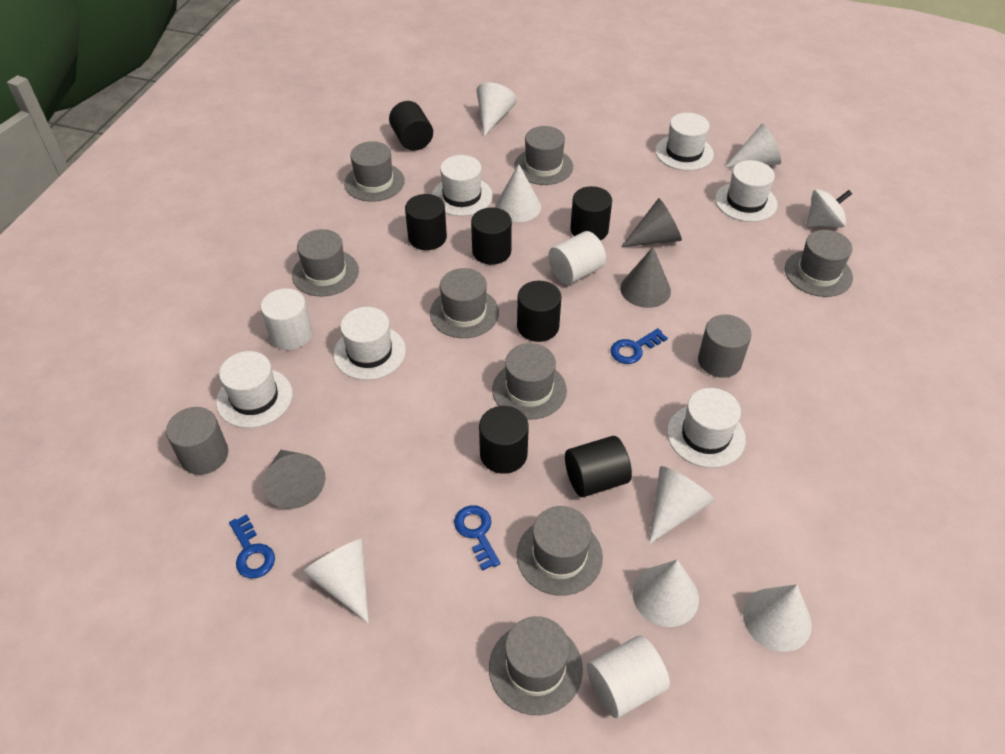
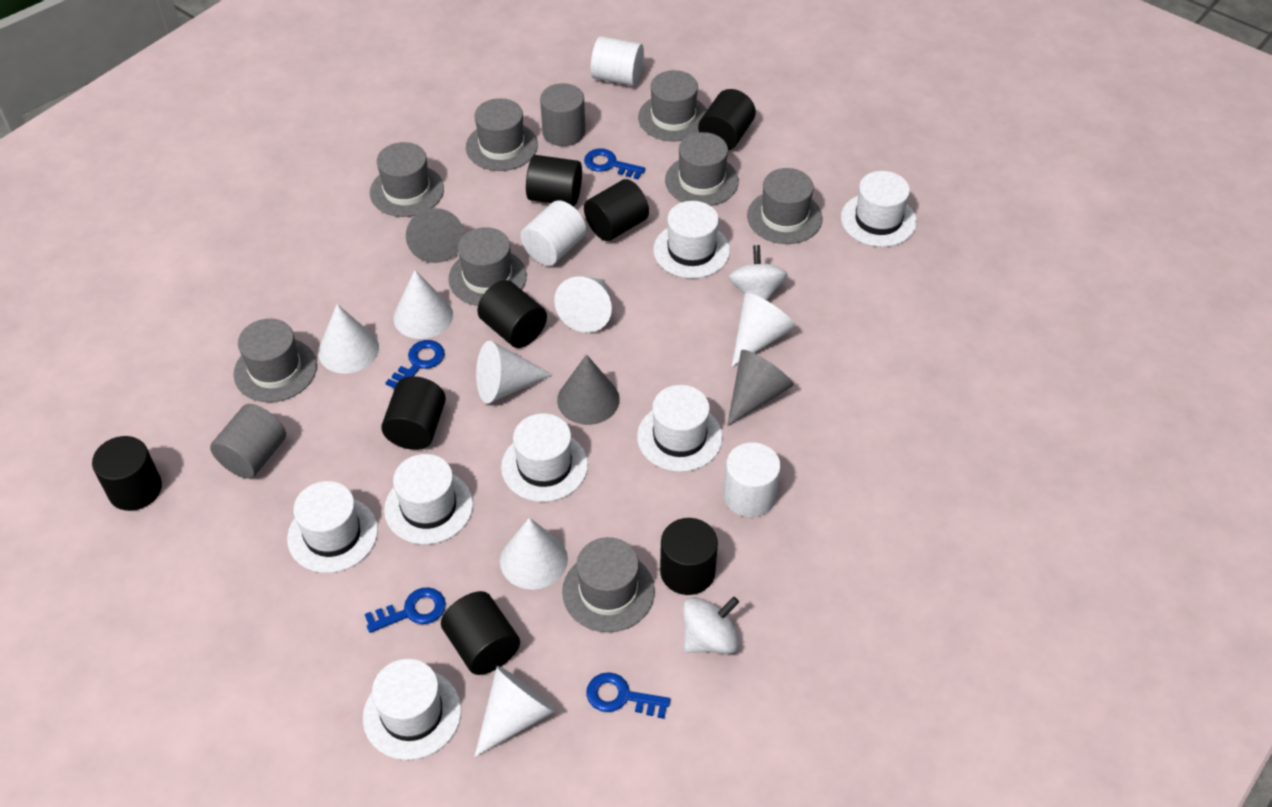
black cylinder: 7 -> 8
blue key: 3 -> 4
white hat: 6 -> 7
white spinning top: 1 -> 2

